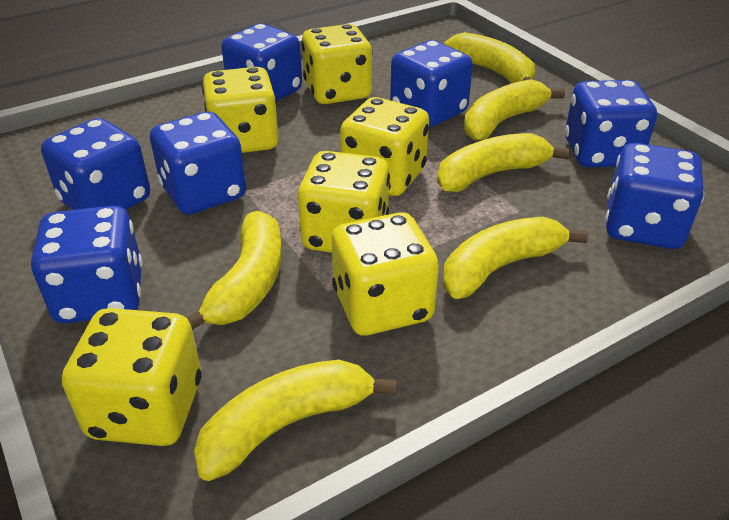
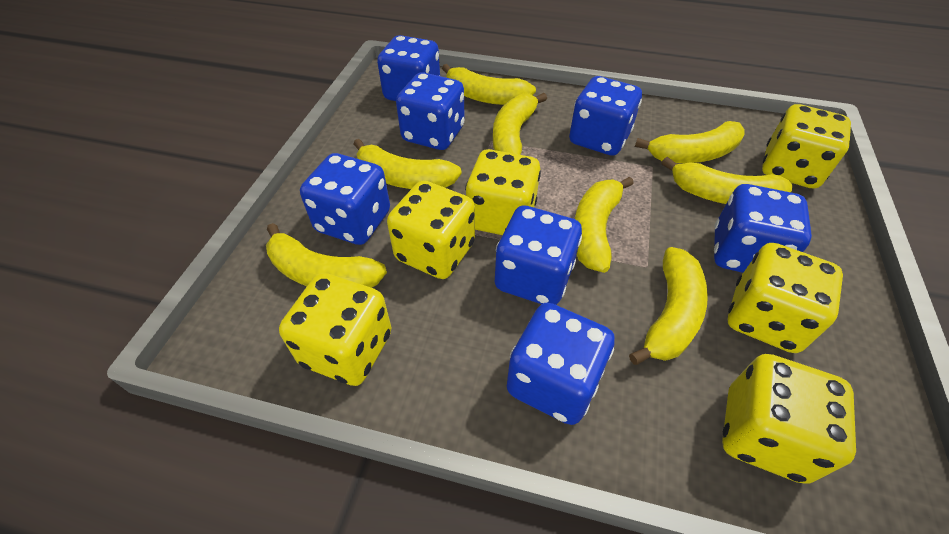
yellow banana: 6 -> 8

